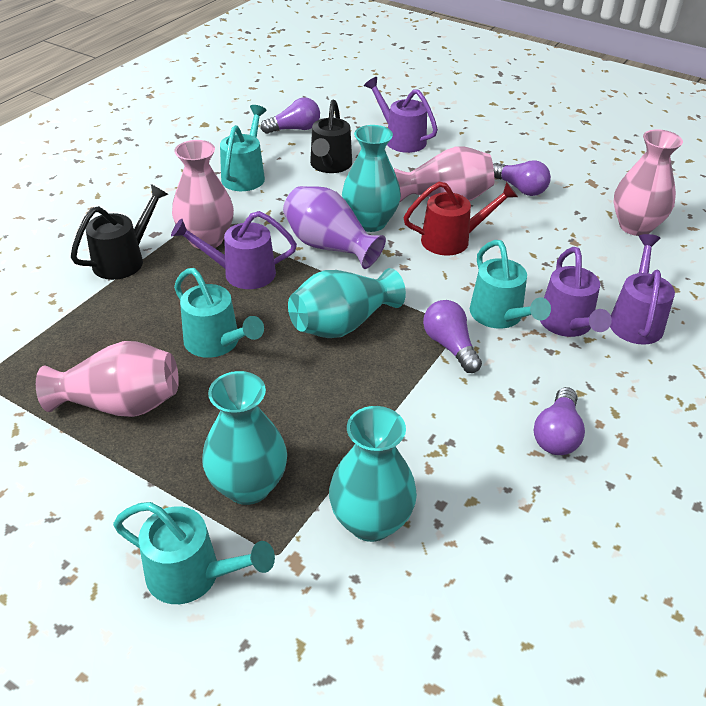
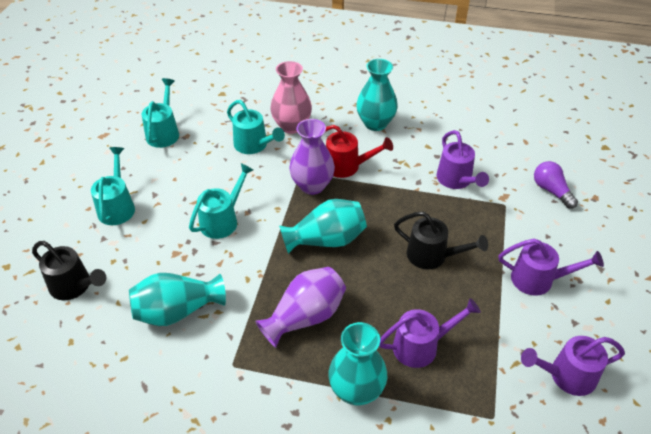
pink vase: 4 -> 1
purple light bulb: 4 -> 1
purple vase: 1 -> 2

